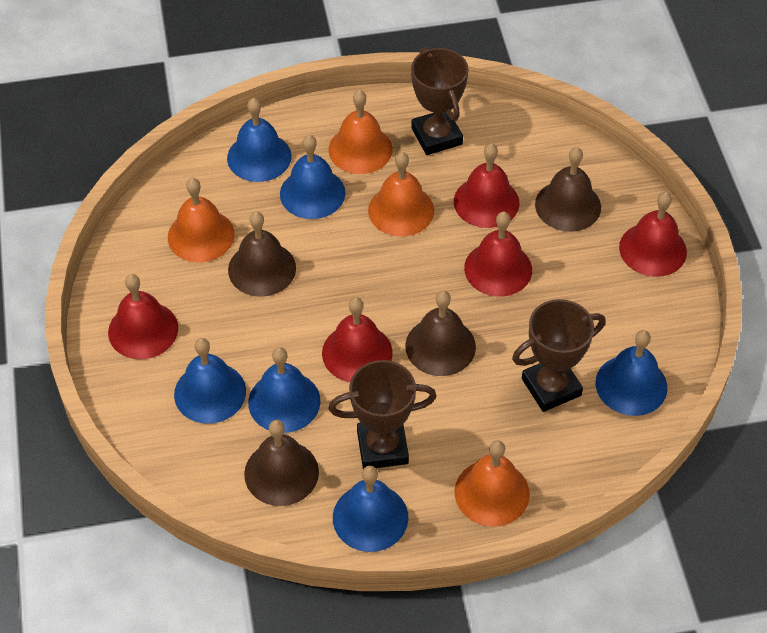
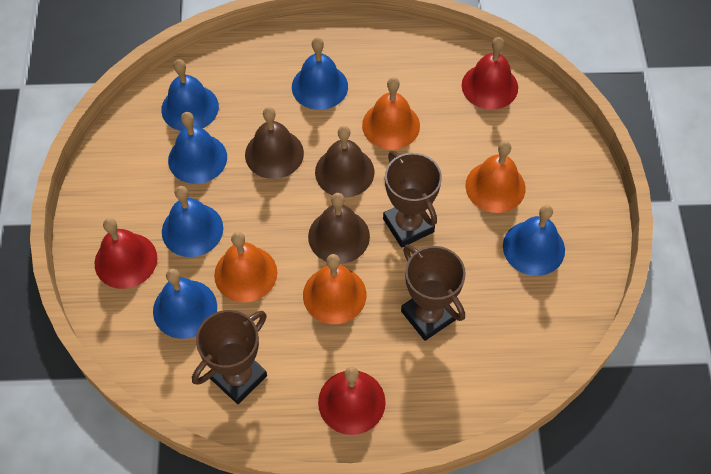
brown bell: 4 -> 3
red bell: 5 -> 3

